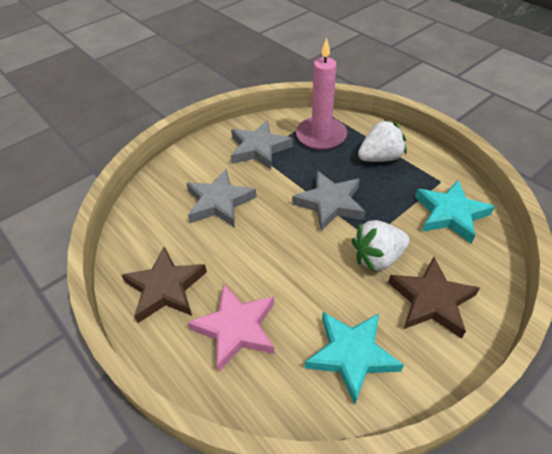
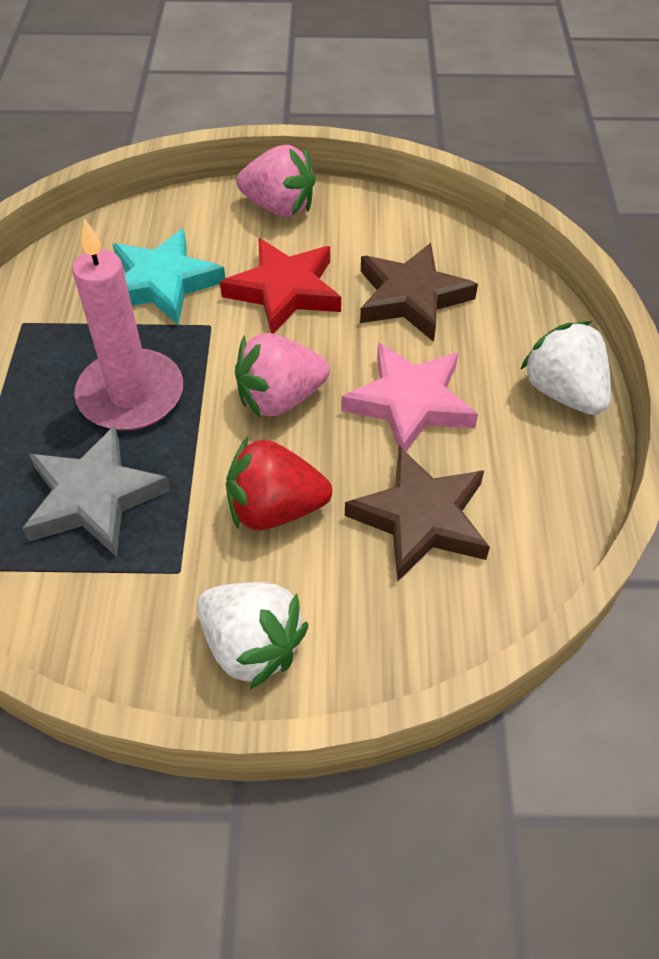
grey star: 3 -> 1
pink strawberry: 0 -> 2
red star: 0 -> 1
red strawberry: 0 -> 1
turquoise star: 2 -> 1

